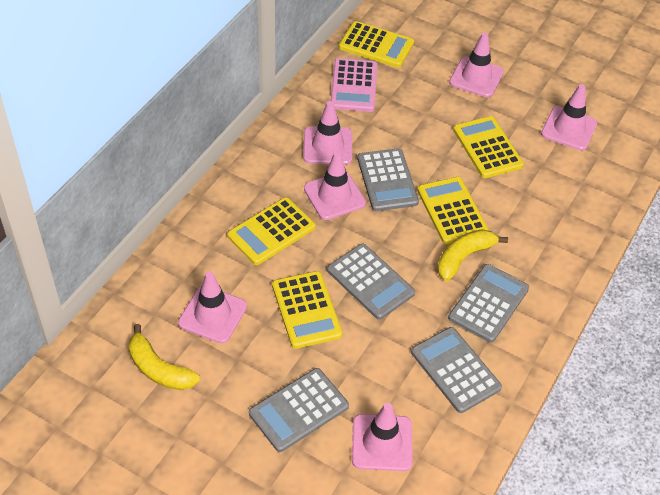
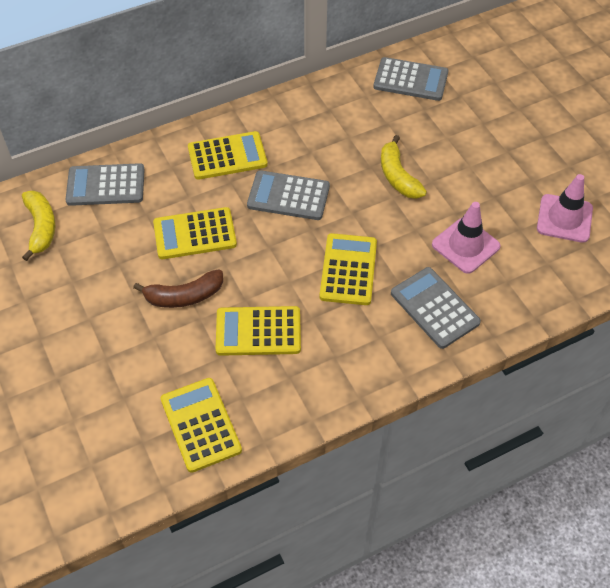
brown banana: 0 -> 1
grey calculator: 5 -> 4
pink calculator: 1 -> 0
pink traffic cone: 6 -> 2

